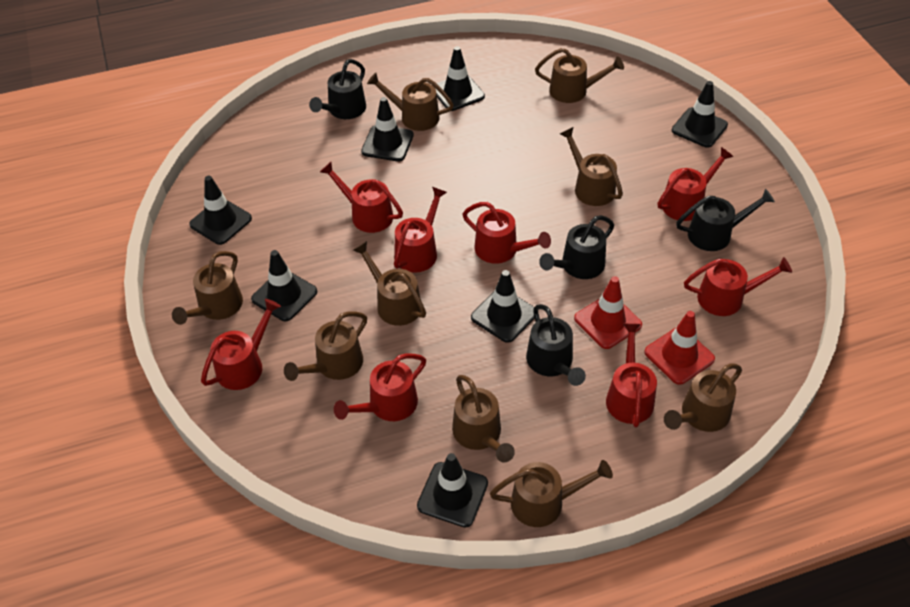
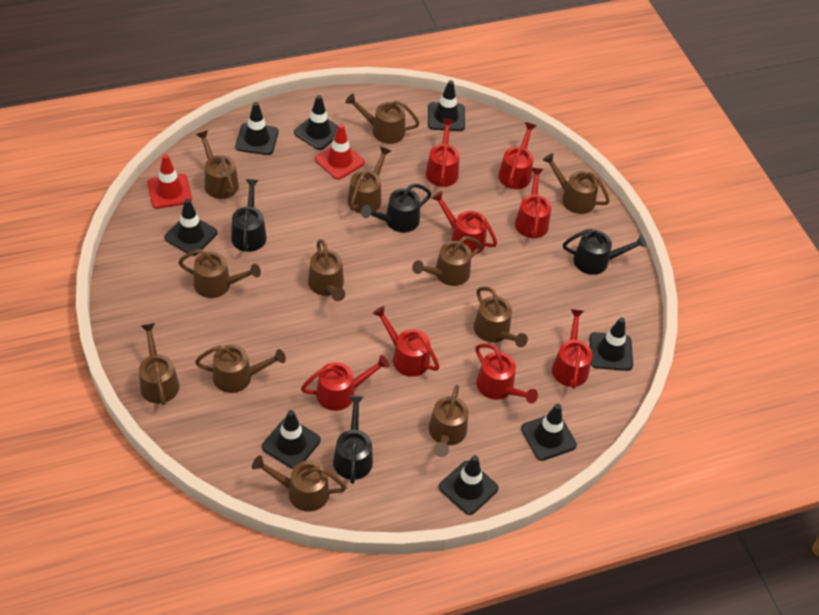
black traffic cone: 7 -> 8
brown watering can: 9 -> 12

